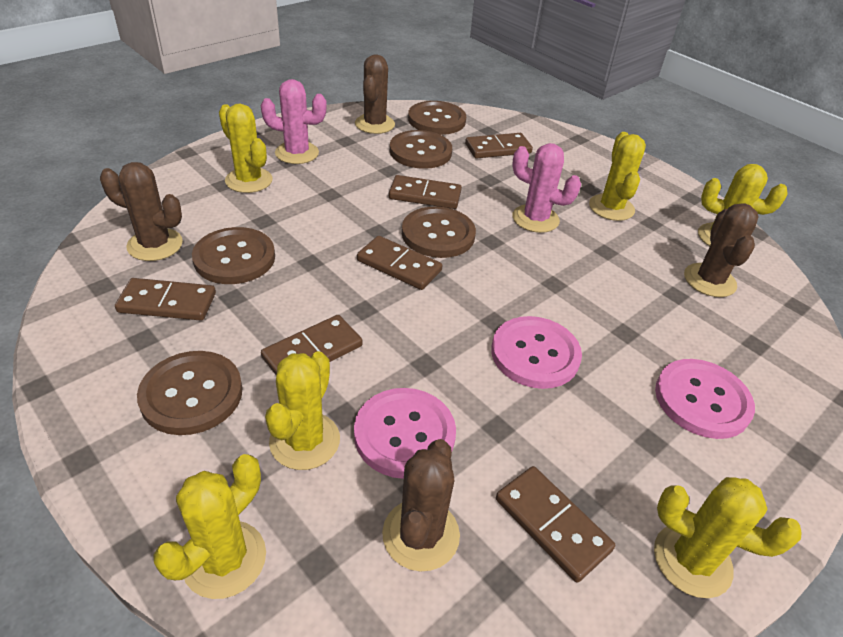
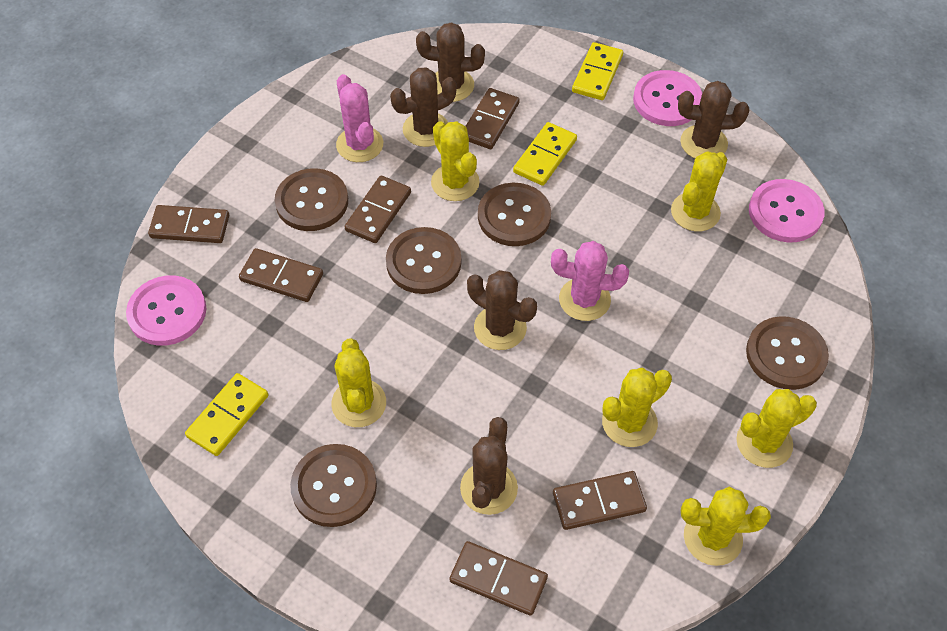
brown cactus: 4 -> 5
yellow domino: 0 -> 3

